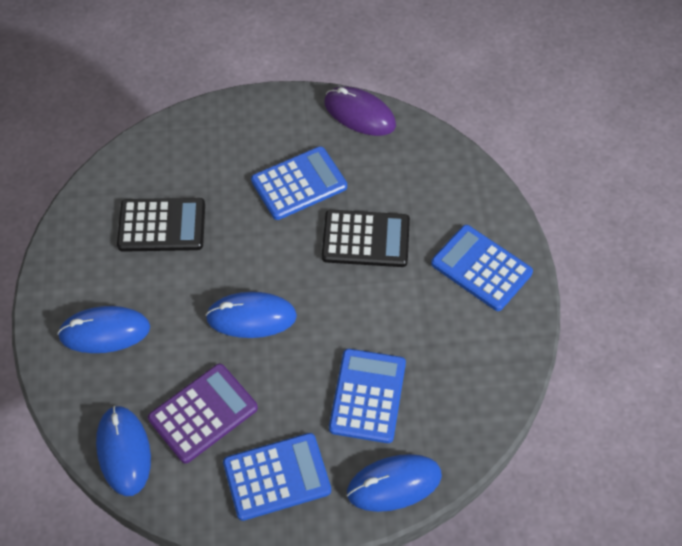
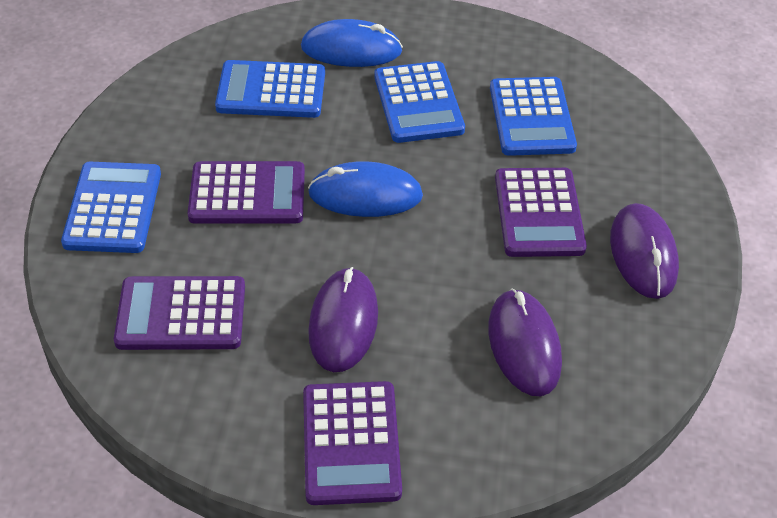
black calculator: 2 -> 0
blue mouse: 4 -> 2
purple calculator: 1 -> 4
purple mouse: 1 -> 3

